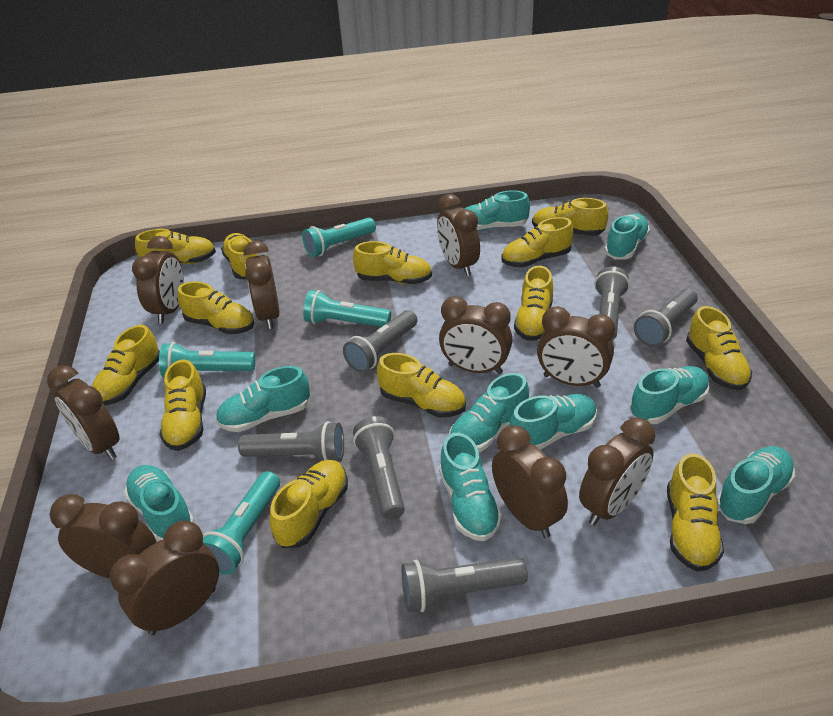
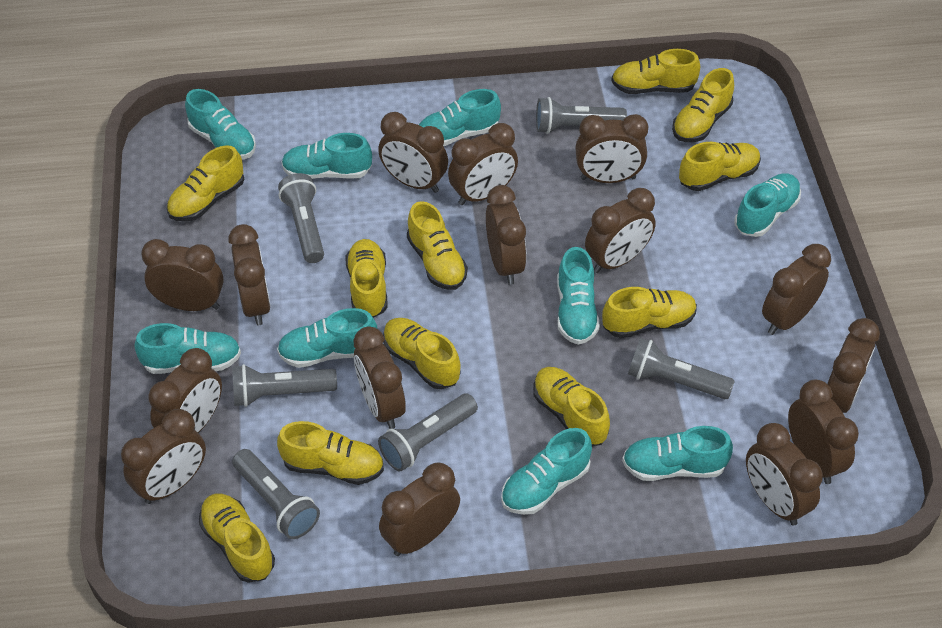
brown clock: 10 -> 15
turquoise flashlight: 4 -> 0
yellow shoe: 13 -> 11

